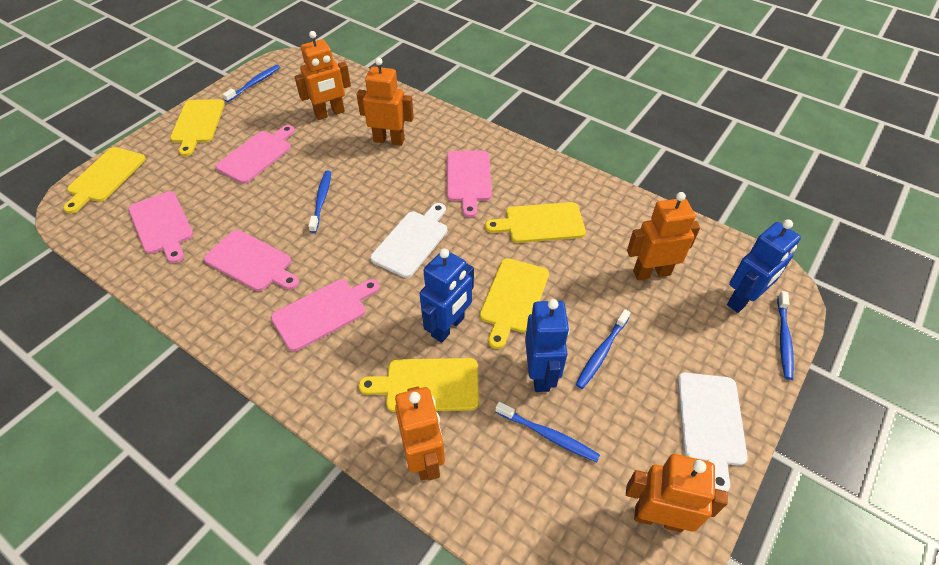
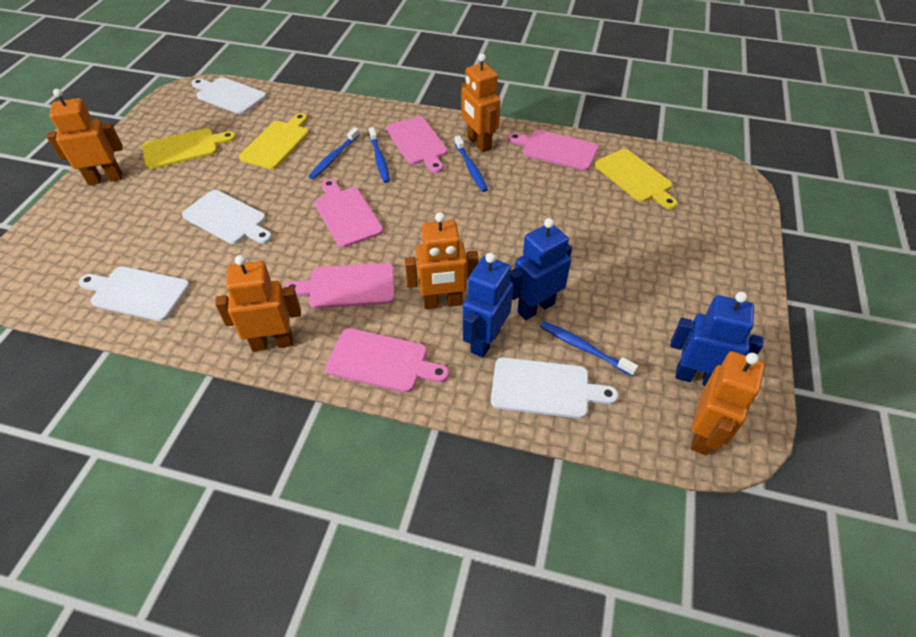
blue toothbrush: 5 -> 4
white cutting board: 2 -> 4
yellow cutting board: 5 -> 3

